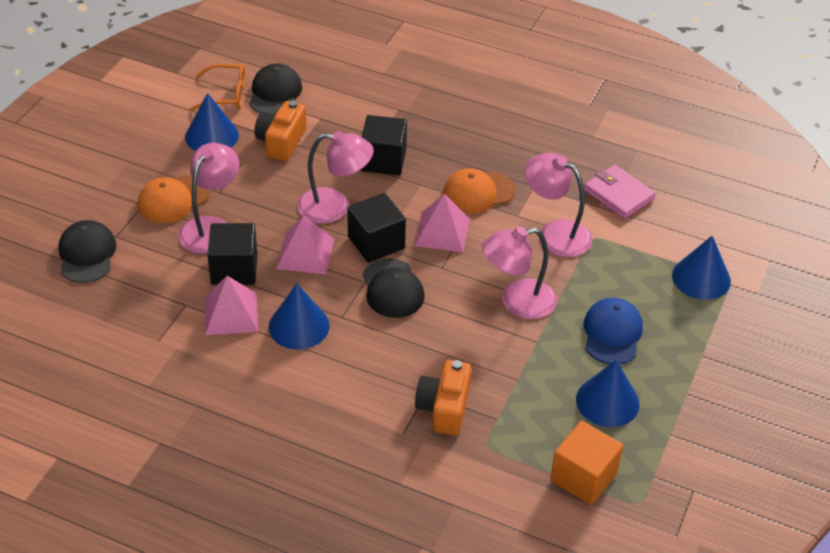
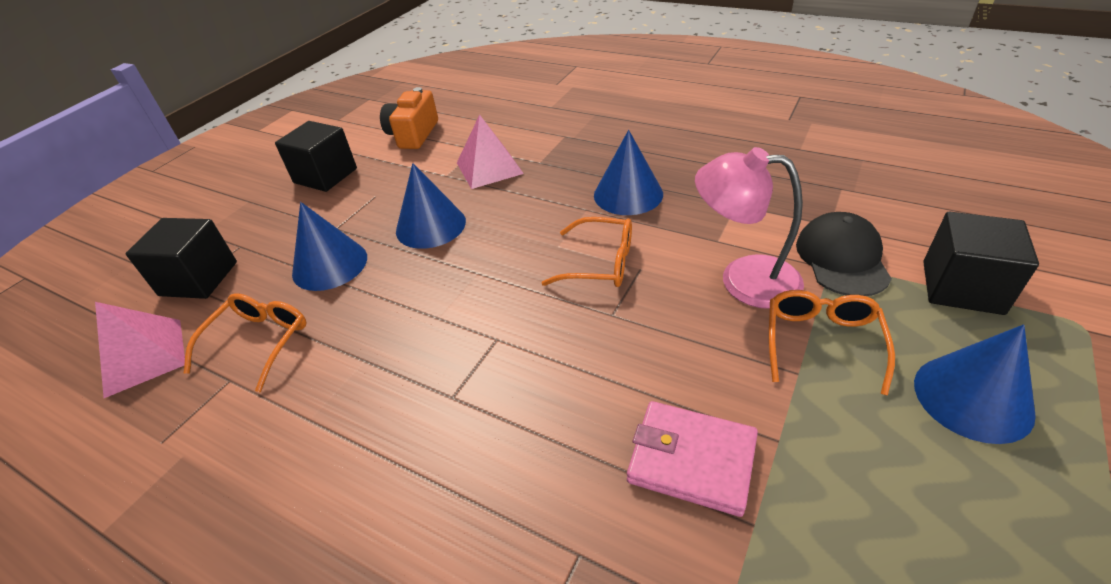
black cap: 3 -> 1
blue cap: 1 -> 0
orange camera: 2 -> 1
orange cap: 2 -> 0
orange cube: 1 -> 0
orange glasses: 1 -> 3
pink lamp: 4 -> 1
pink pyramid: 3 -> 2

